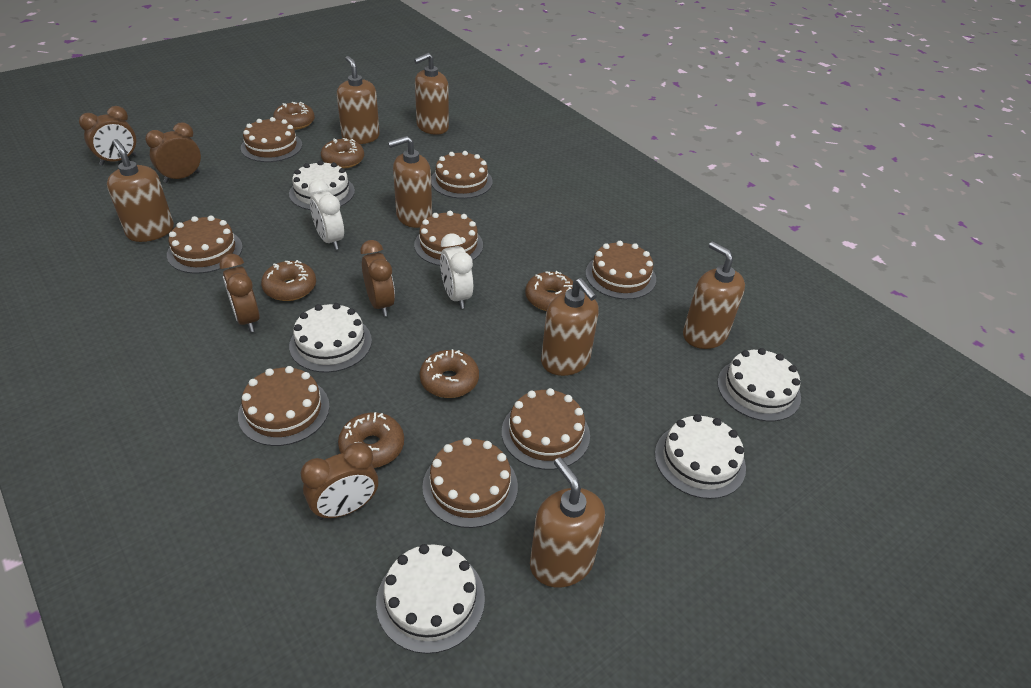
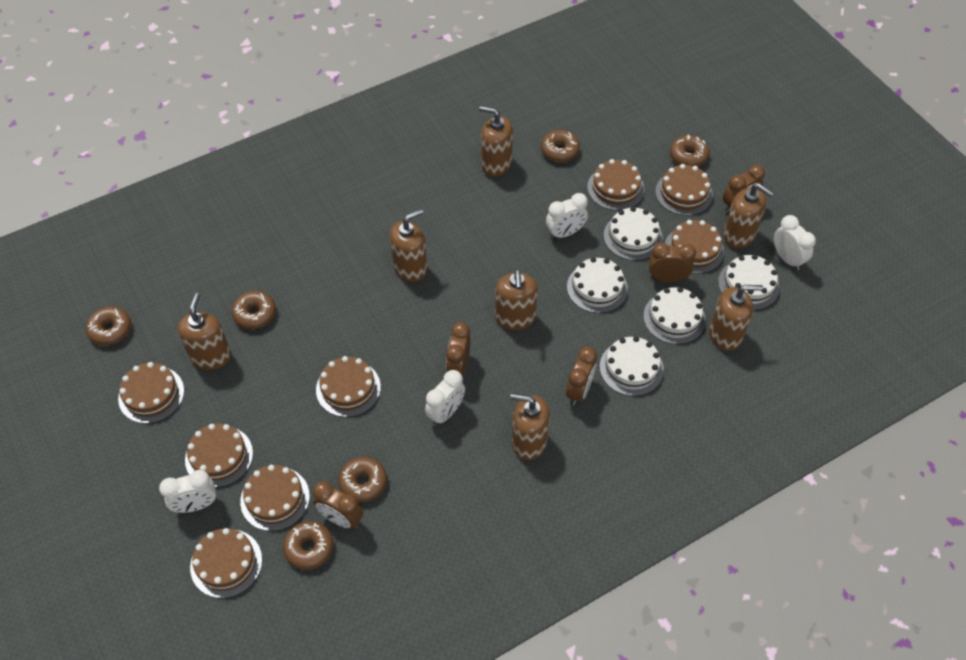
white clock: 2 -> 4

